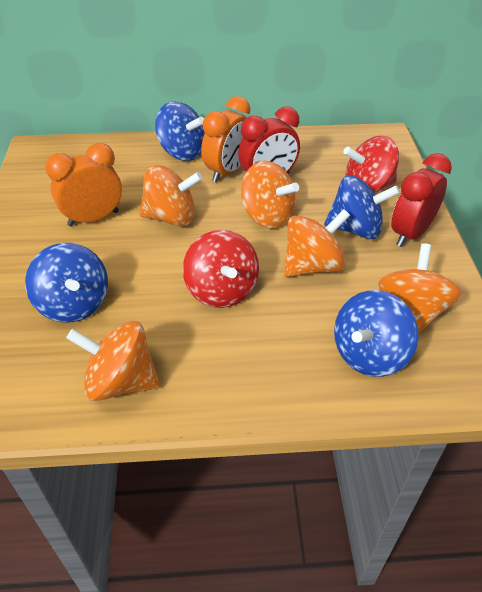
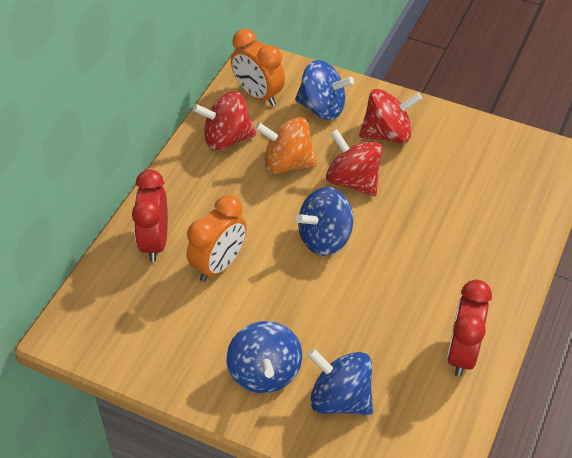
orange spinning top: 5 -> 1
red spinning top: 2 -> 3

